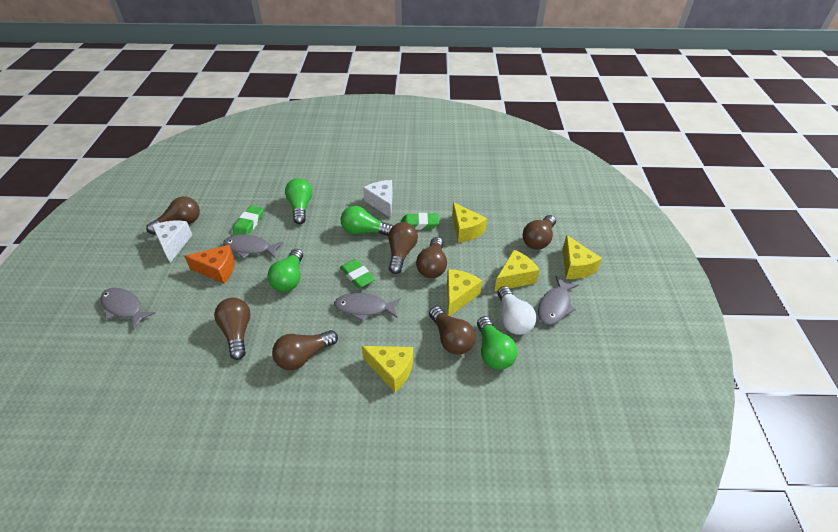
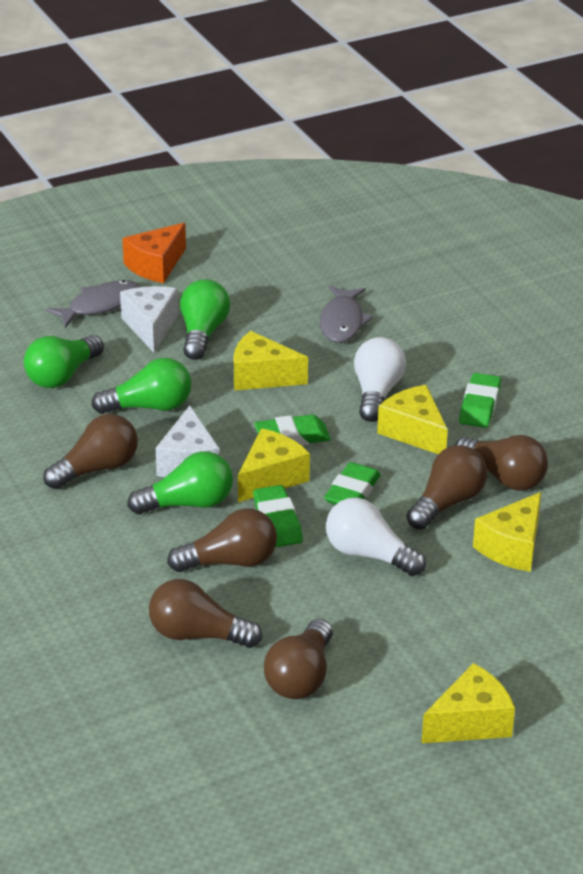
brown light bulb: 7 -> 6
green eraser: 3 -> 4
grey fish: 4 -> 2
white light bulb: 1 -> 2

